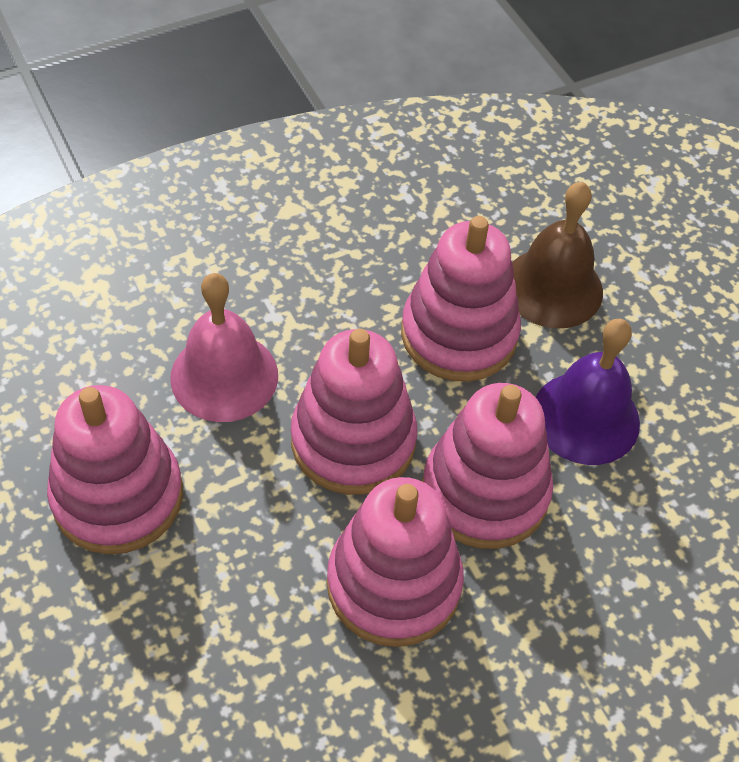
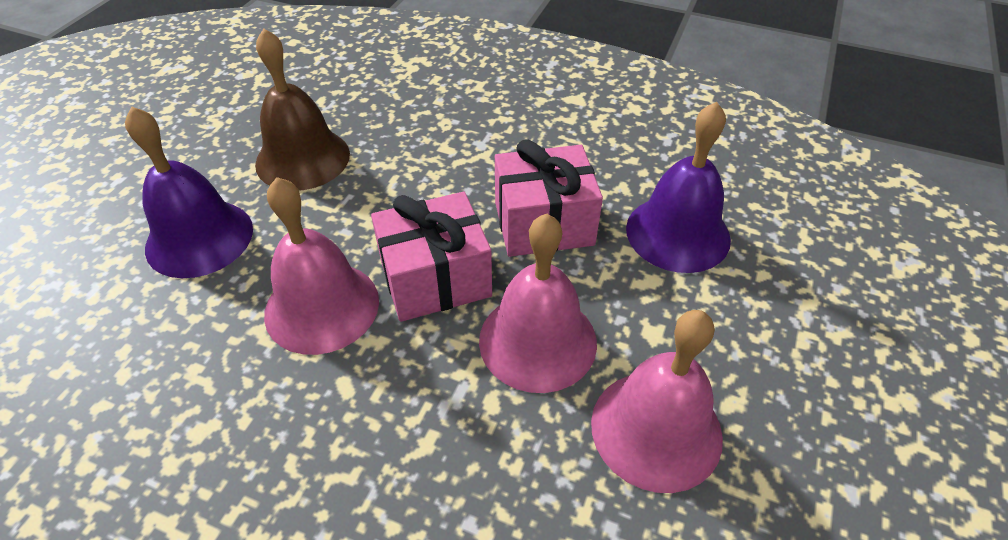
pink bell: 1 -> 3
pink gift: 0 -> 2
pink stacking toy: 5 -> 0
purple bell: 1 -> 2

